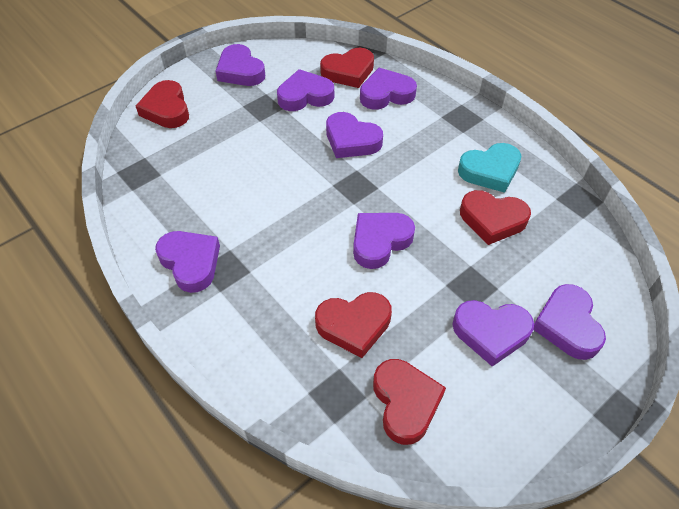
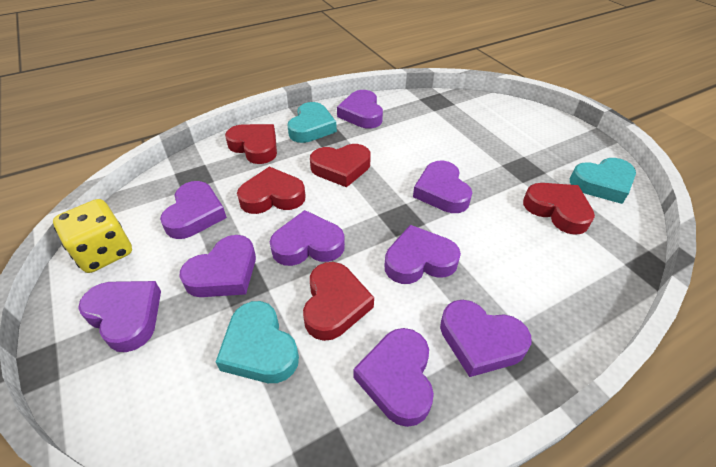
purple heart: 8 -> 9
turquoise heart: 1 -> 3
yellow dice: 0 -> 1

